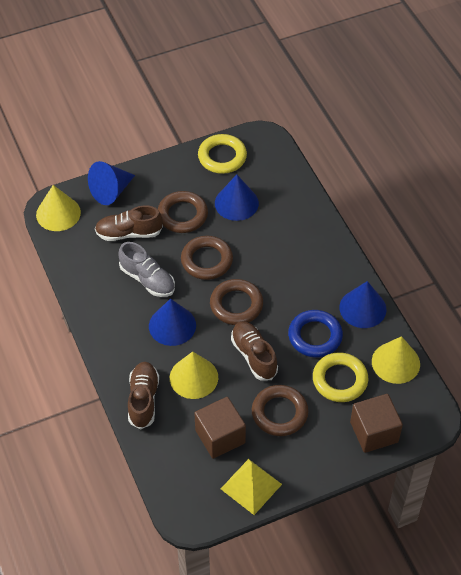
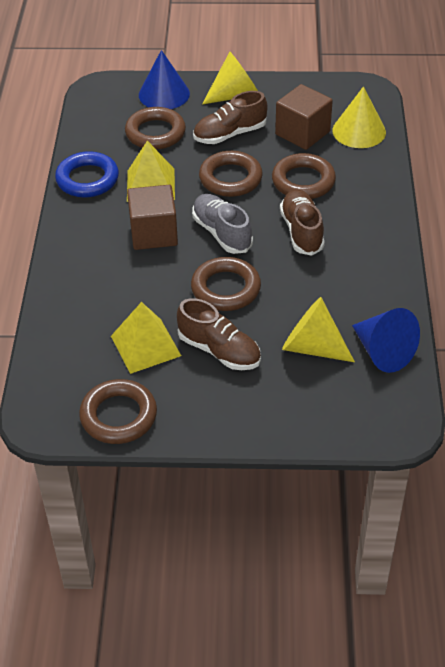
blue cone: 4 -> 2
brown ring: 4 -> 5
yellow pyramid: 1 -> 2
yellow ring: 2 -> 0

